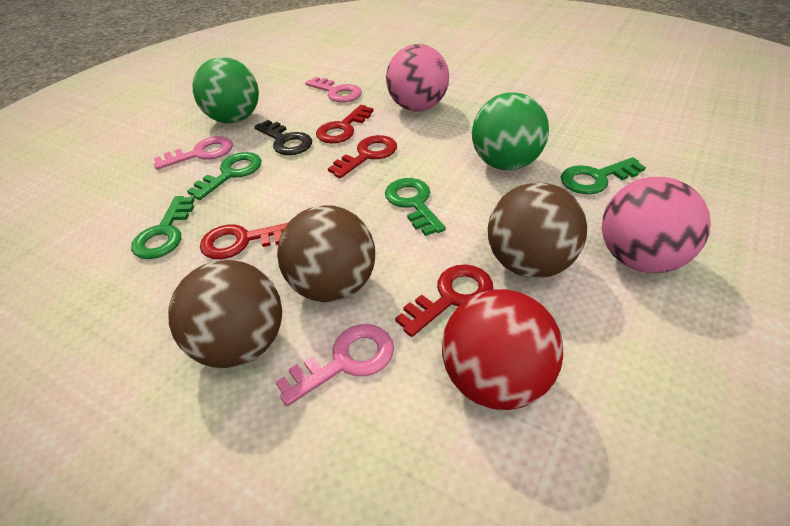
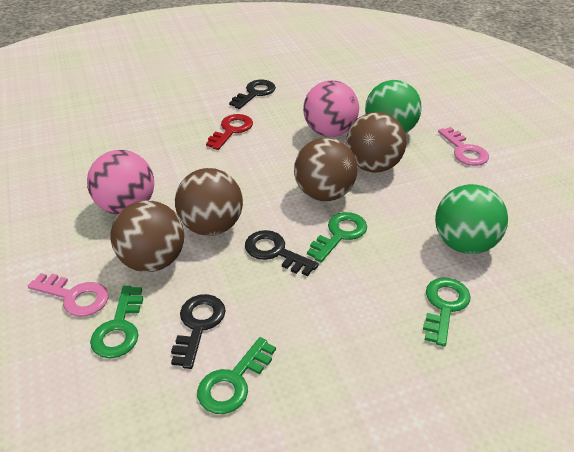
black key: 1 -> 3
brown ball: 3 -> 4
pink key: 3 -> 2
red ball: 1 -> 0
red key: 4 -> 1

